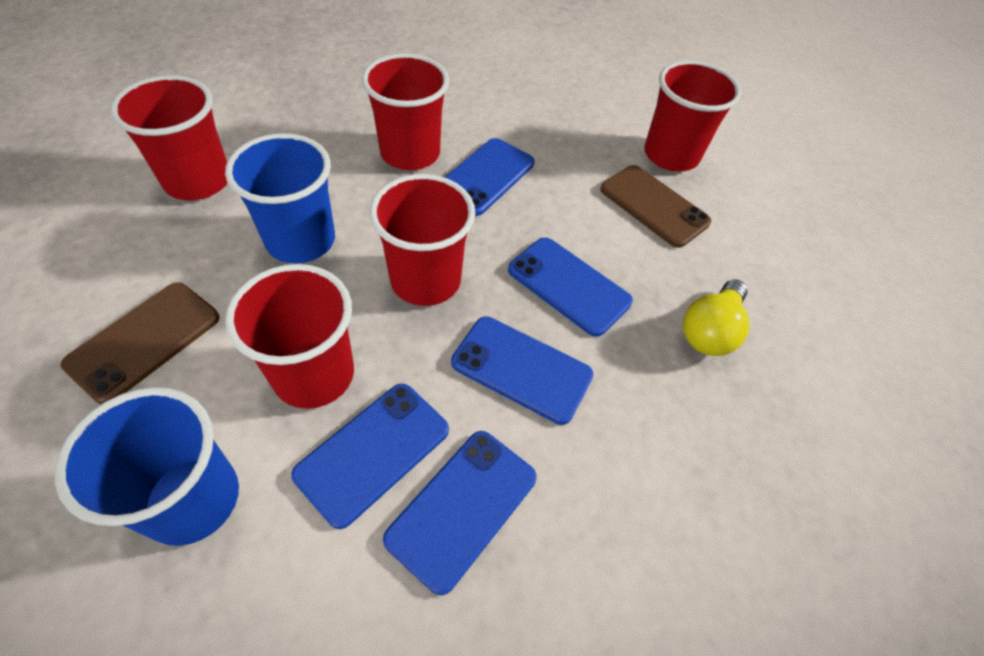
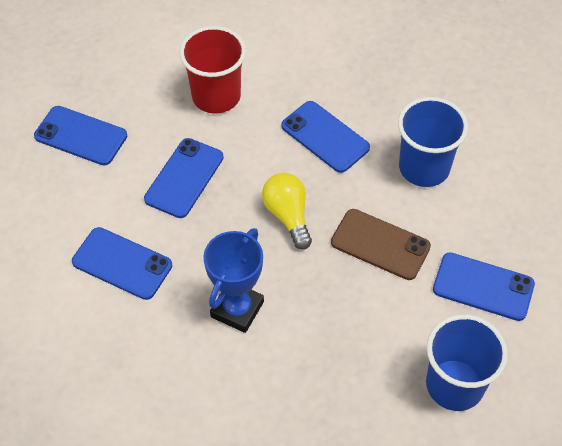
blue trophy: 0 -> 1
brown phone: 2 -> 1
red cup: 5 -> 1

